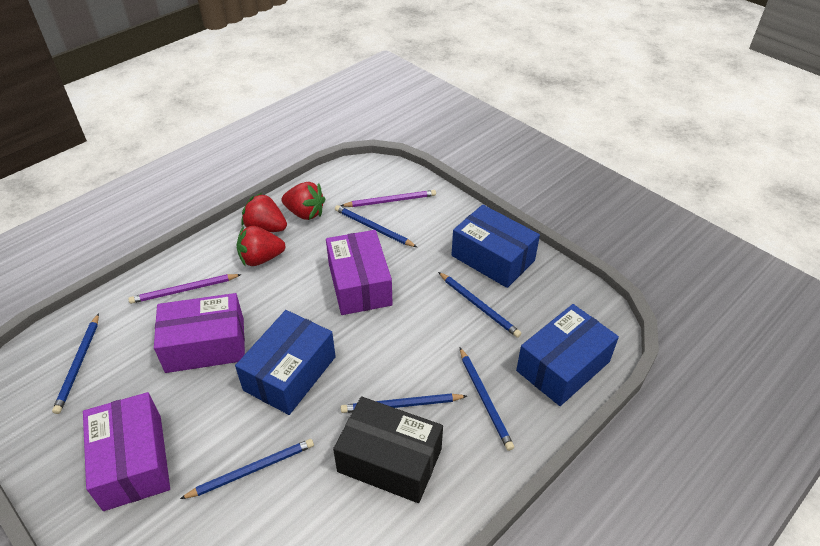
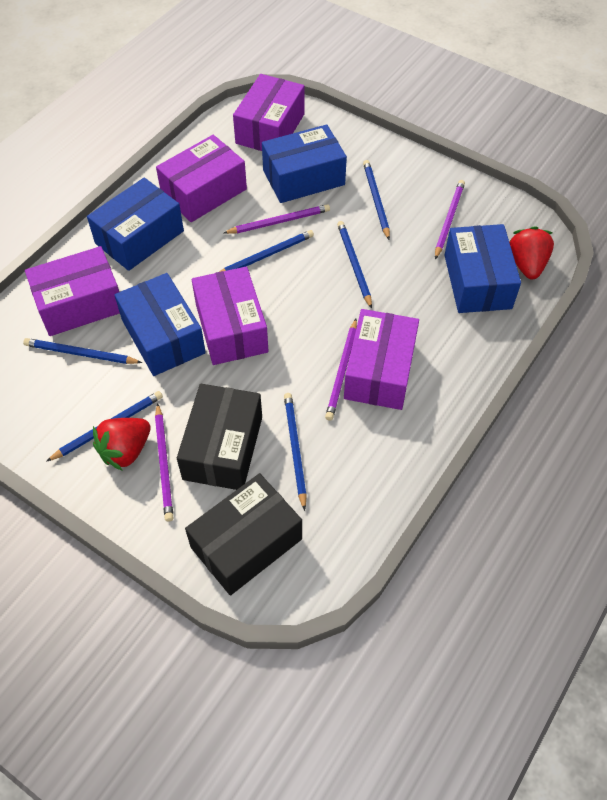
black box: 1 -> 2
blue box: 3 -> 4
purple box: 3 -> 5
purple pencil: 2 -> 4
red strawberry: 3 -> 2

